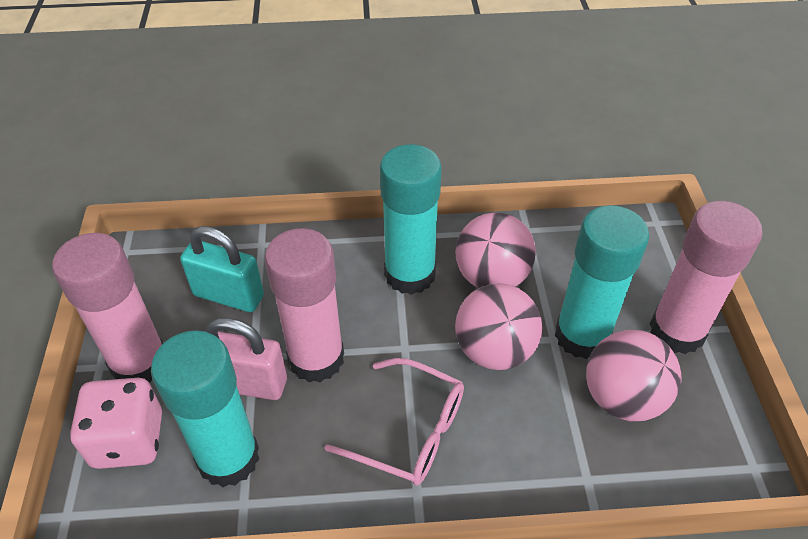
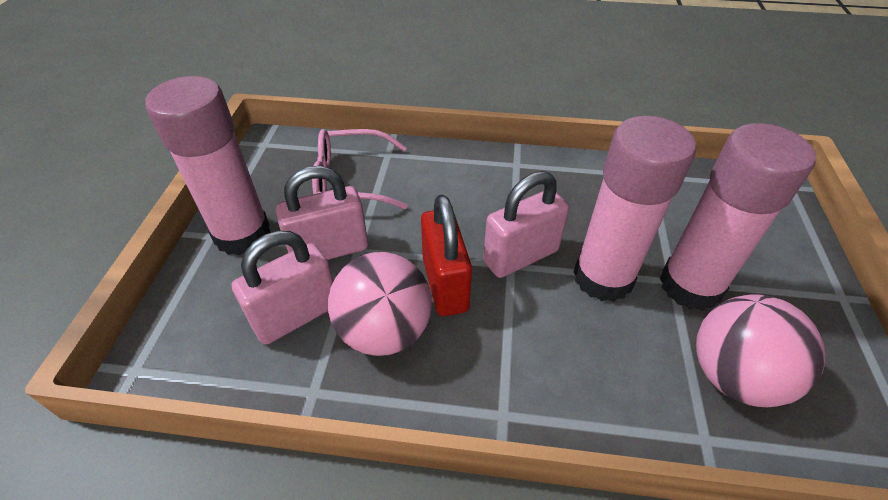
pink ball: 3 -> 2
pink dice: 1 -> 0
pink padlock: 1 -> 3
red padlock: 0 -> 1
turquoise glue stick: 3 -> 0
turquoise padlock: 1 -> 0

